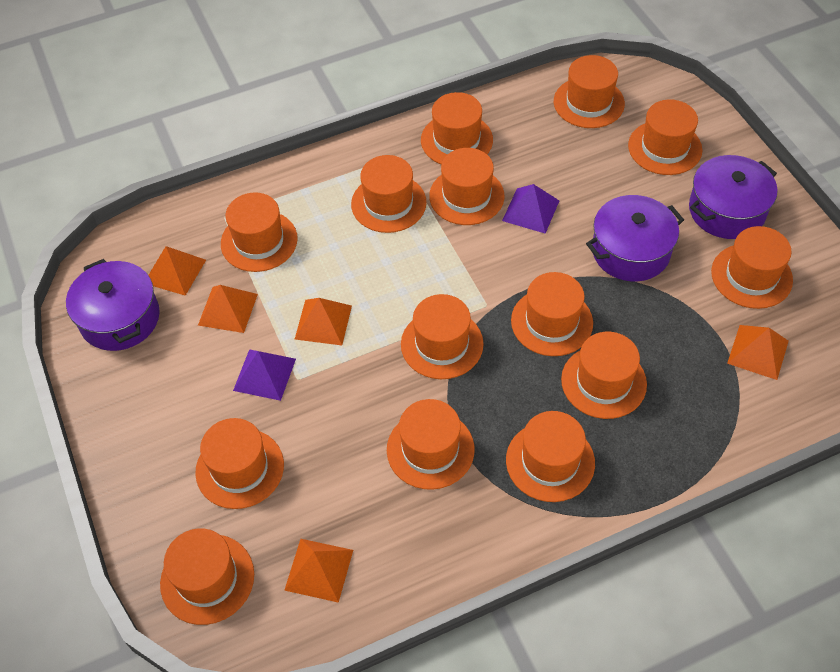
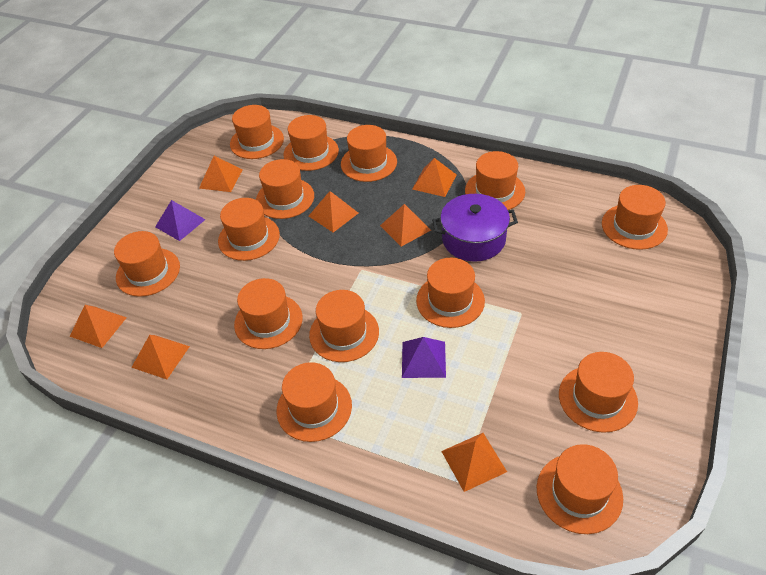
orange pyramid: 5 -> 7
purple pot: 3 -> 1

